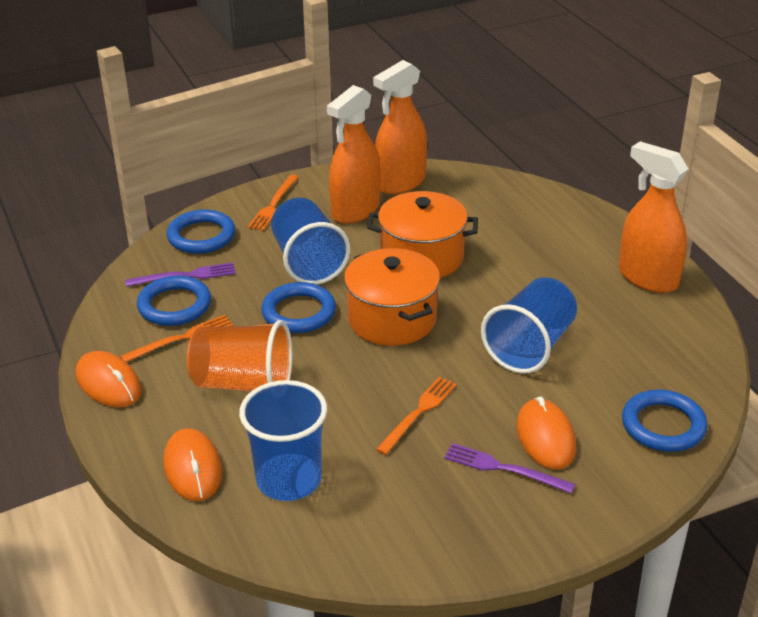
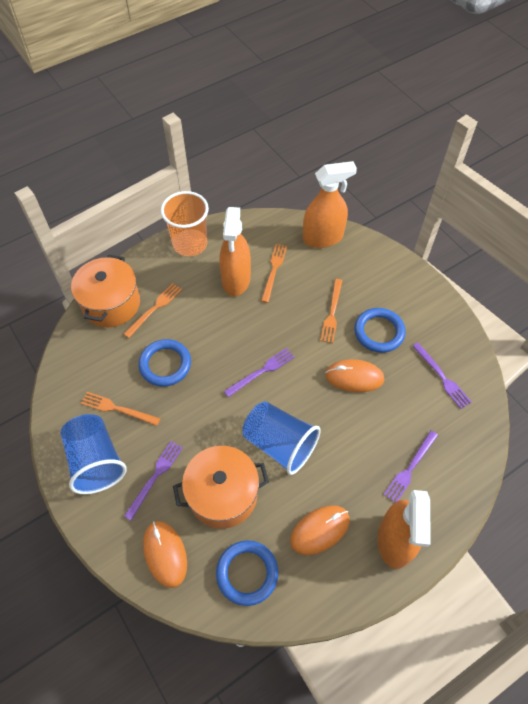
blue cup: 3 -> 2
blue ring: 4 -> 3
orange fork: 3 -> 4
purple fork: 2 -> 4

